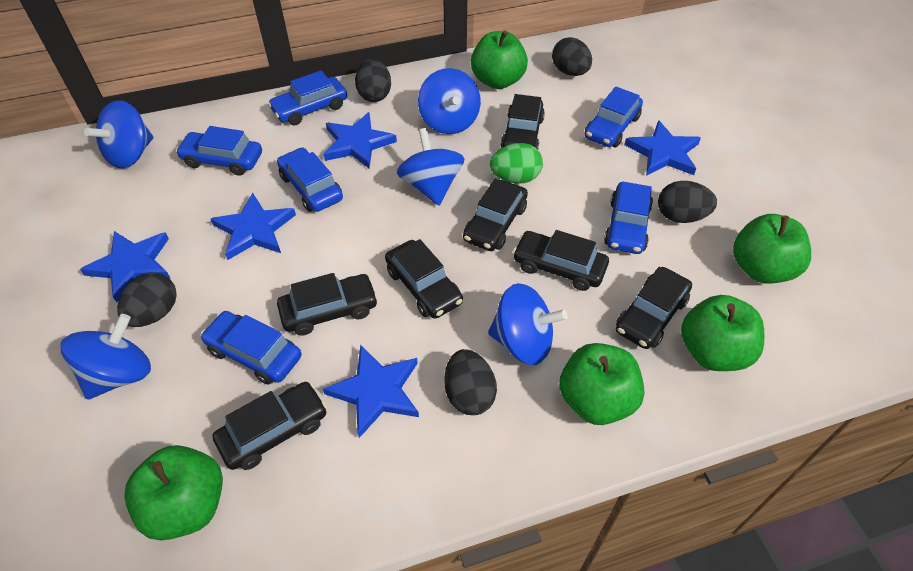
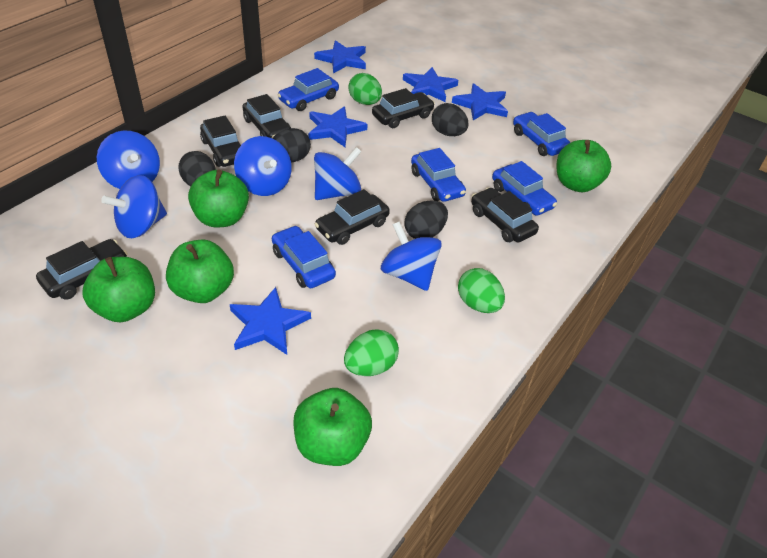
black car: 7 -> 6
black egg: 5 -> 4
blue car: 6 -> 5
green egg: 1 -> 3

